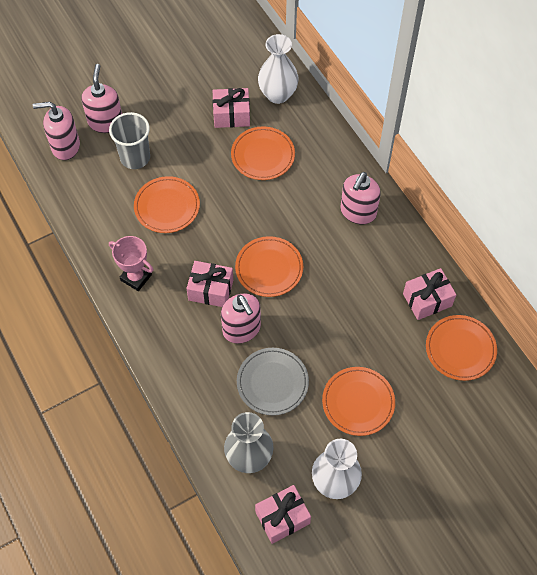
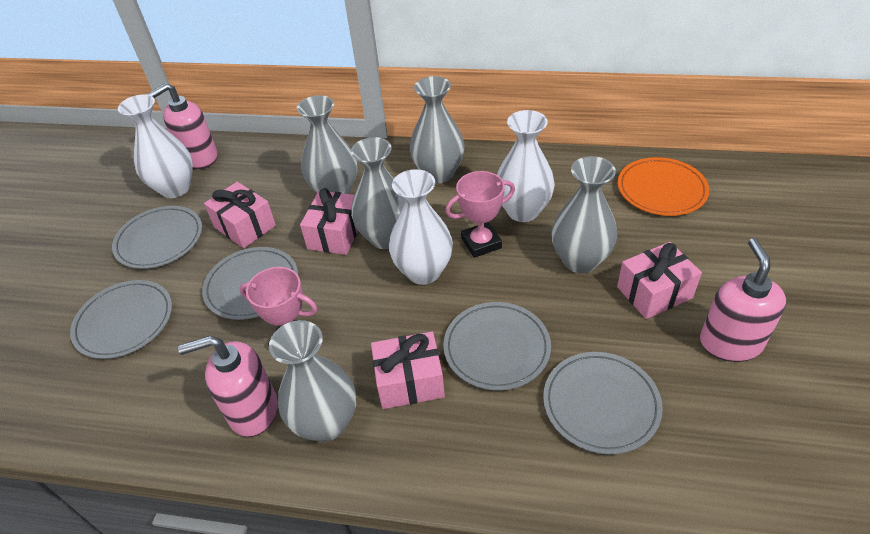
grey cup: 1 -> 0
grey plate: 1 -> 5
grey vase: 1 -> 5
orange plate: 5 -> 1
pink soap dispenser: 4 -> 3
pink trophy: 1 -> 2
white vase: 2 -> 3

